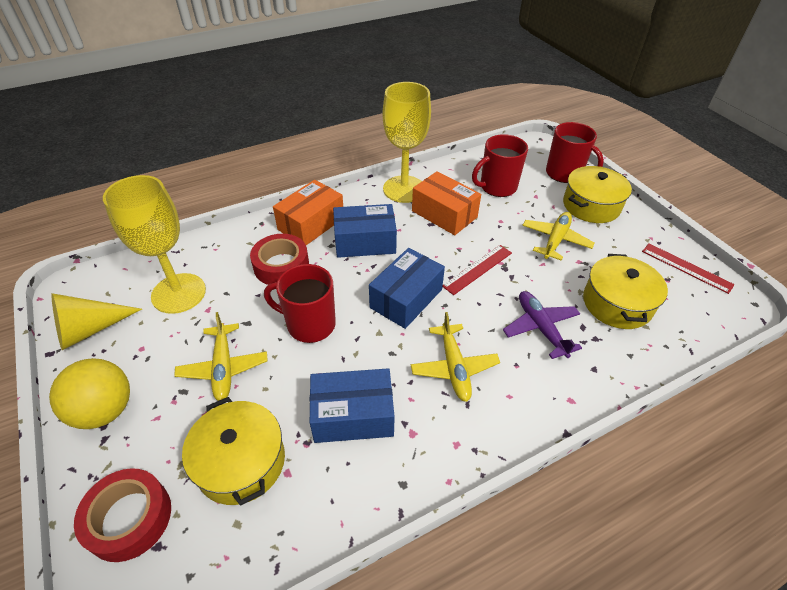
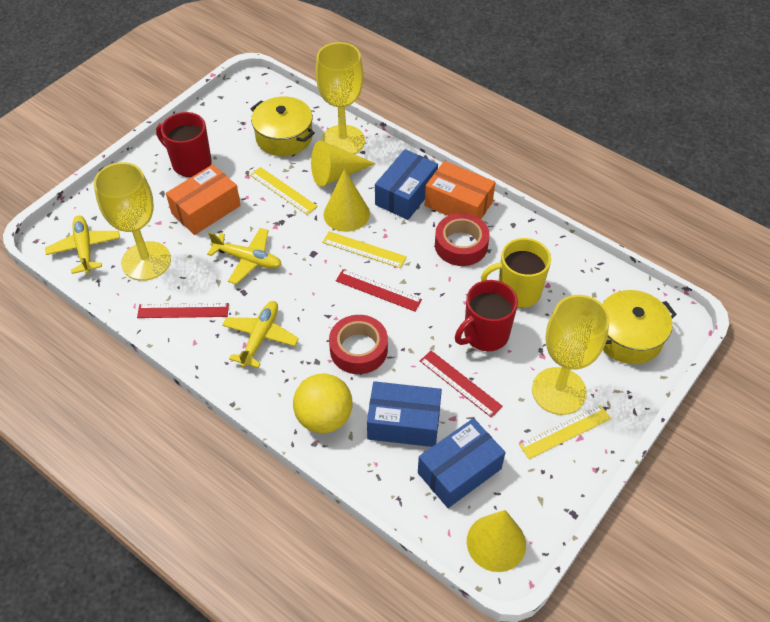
purple plane: 1 -> 0
red mug: 3 -> 2
red ruler: 2 -> 3
yellow cone: 1 -> 3
yellow goblet: 2 -> 3
yellow mug: 0 -> 1
yellow pot: 3 -> 2
yellow ruler: 0 -> 3

